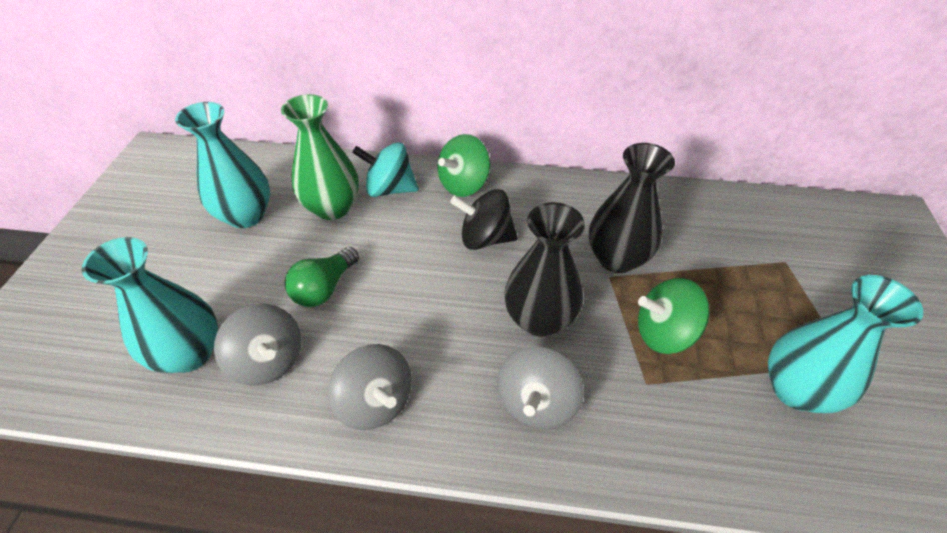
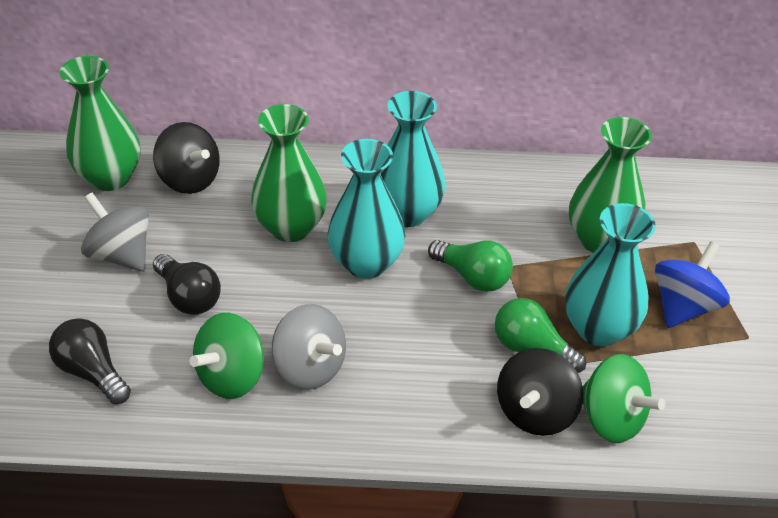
black light bulb: 0 -> 2
black spinning top: 1 -> 2
black vase: 2 -> 0
blue spinning top: 0 -> 1
green light bulb: 1 -> 2
green vase: 1 -> 3
grey spinning top: 3 -> 2
turquoise spinning top: 1 -> 0

